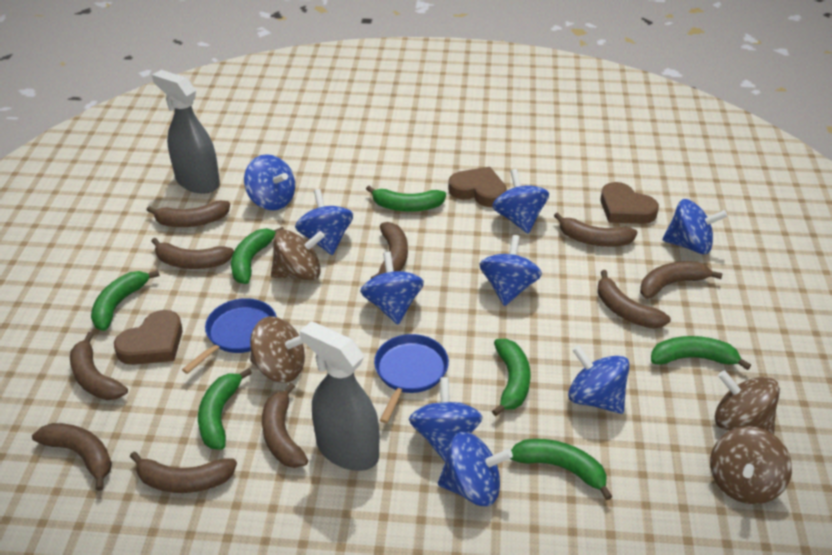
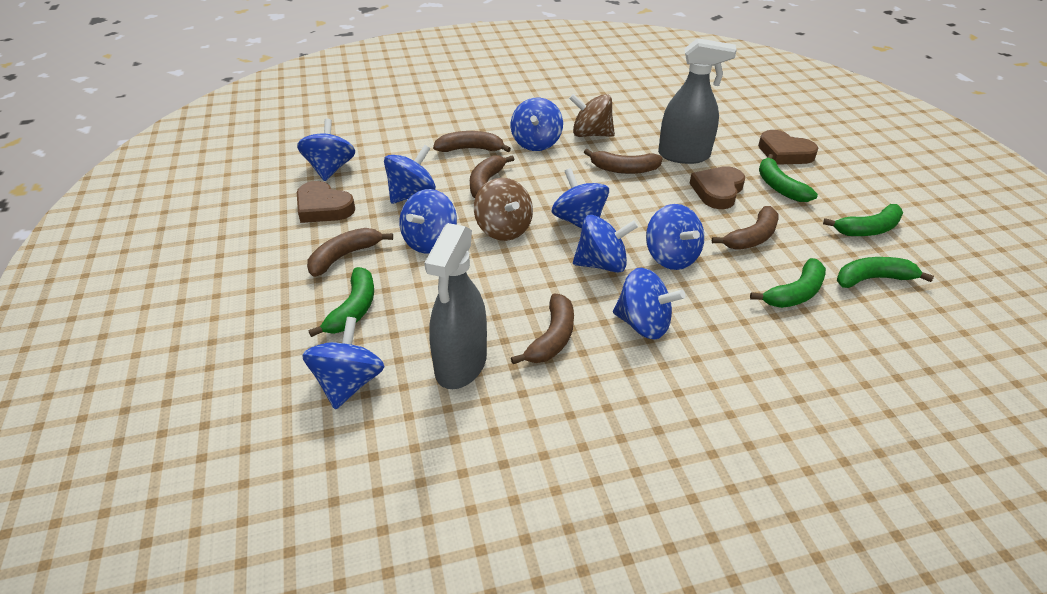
blue pan: 2 -> 0
brown banana: 10 -> 6
brown spinning top: 4 -> 2
green banana: 7 -> 5

